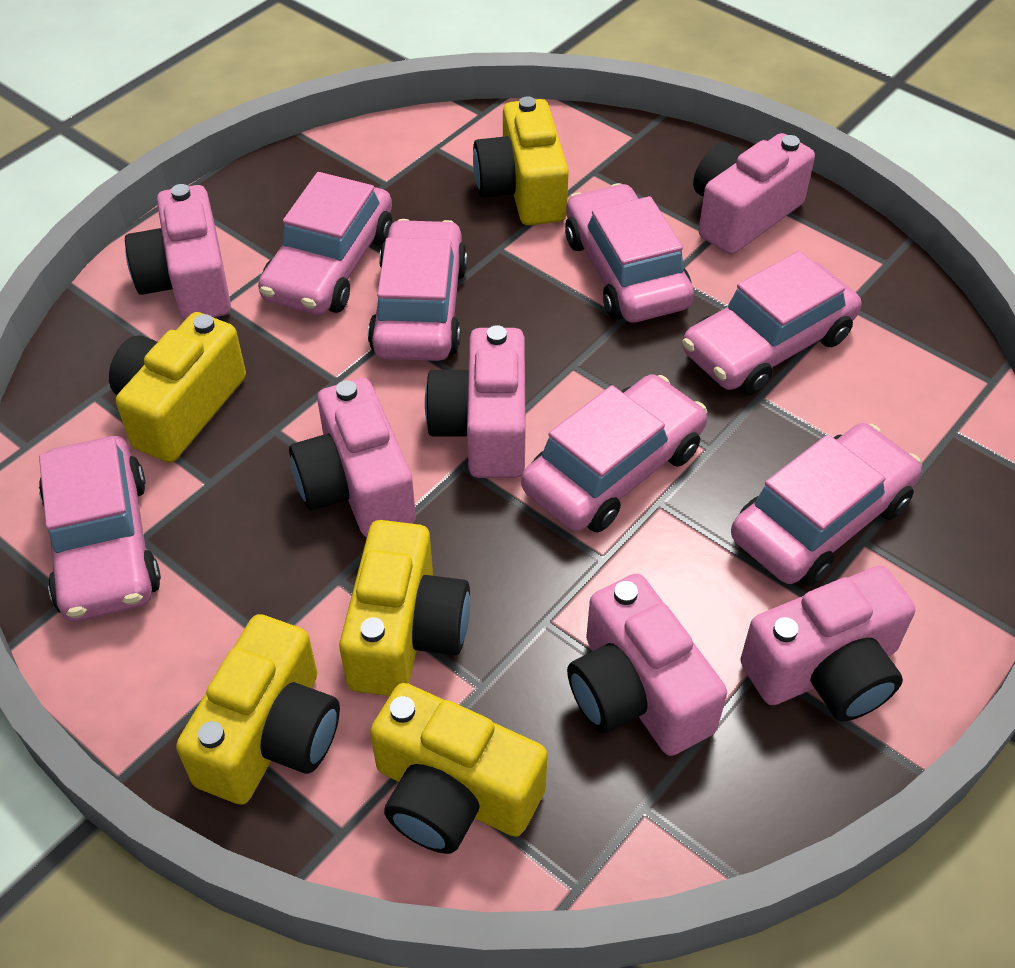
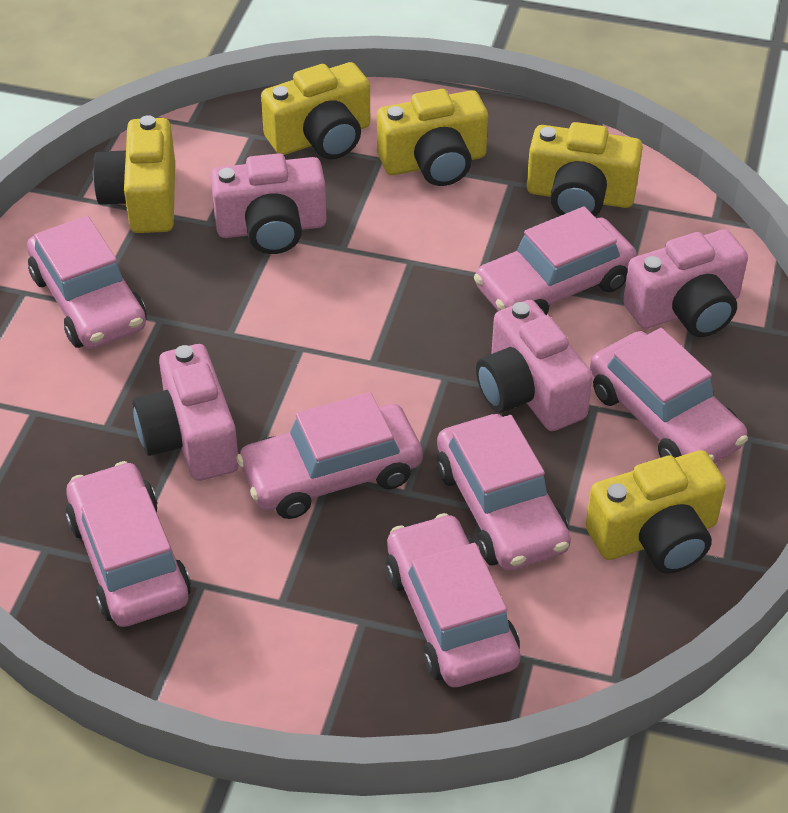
pink camera: 6 -> 4

